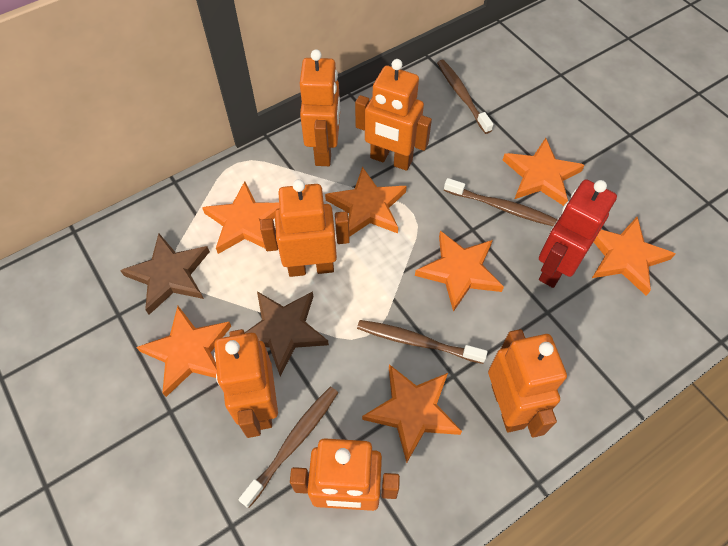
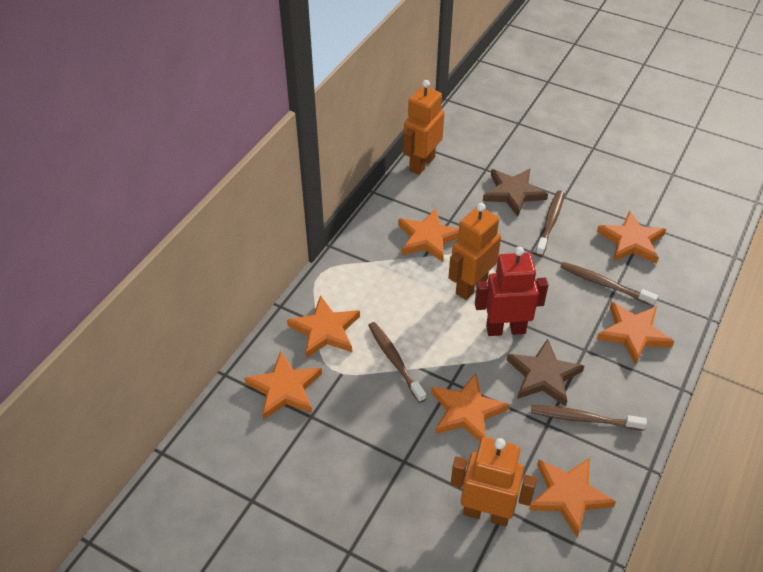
orange robot: 6 -> 3

